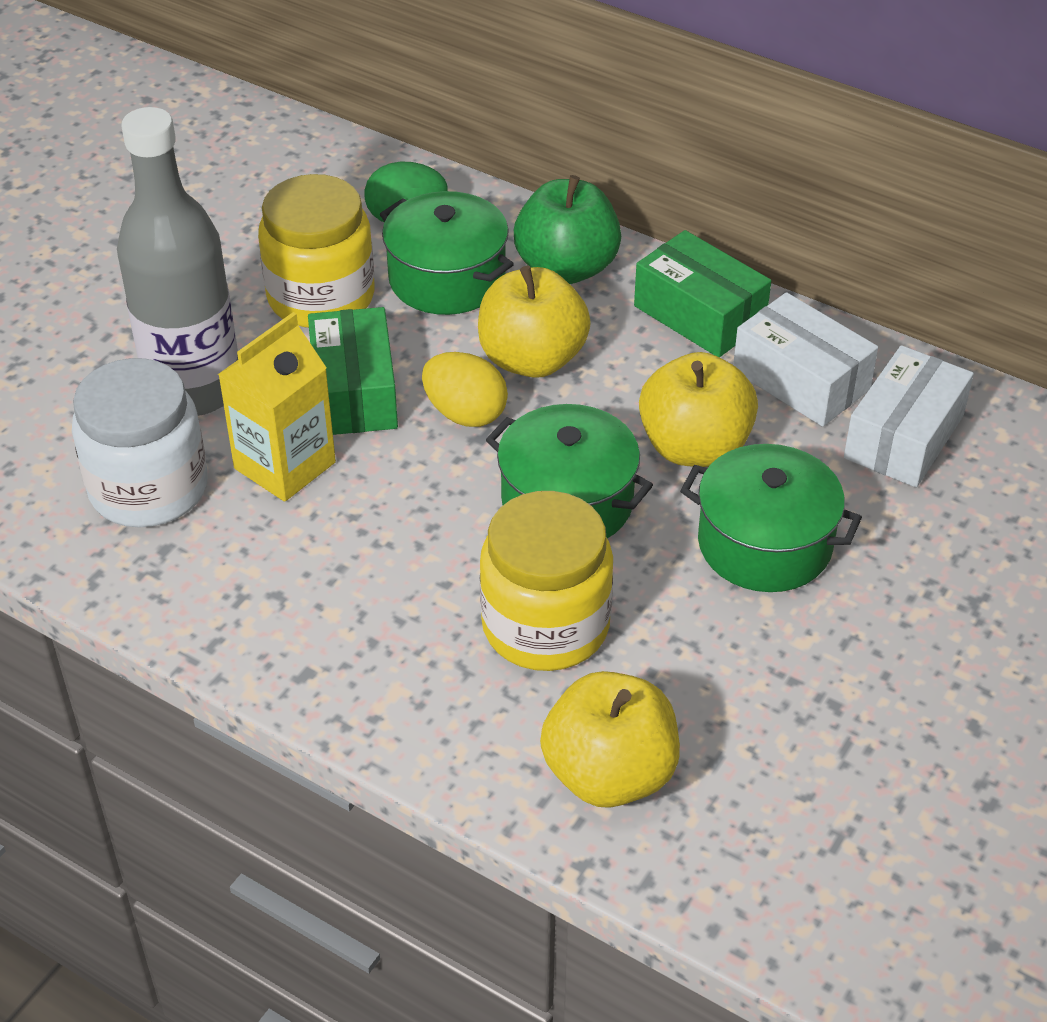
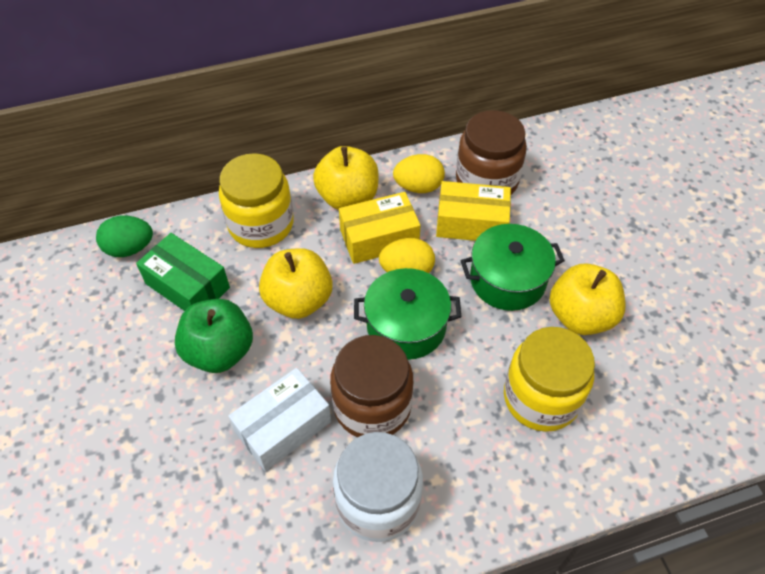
brown jar: 0 -> 2
green box: 2 -> 1
green pot: 3 -> 2
grey bottle: 1 -> 0
white box: 2 -> 1
yellow box: 0 -> 2
yellow carton: 1 -> 0
yellow egg: 1 -> 2

